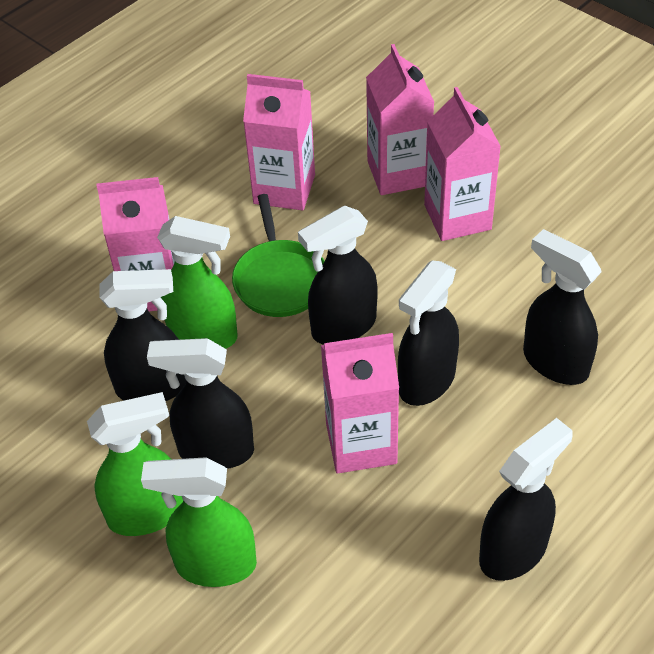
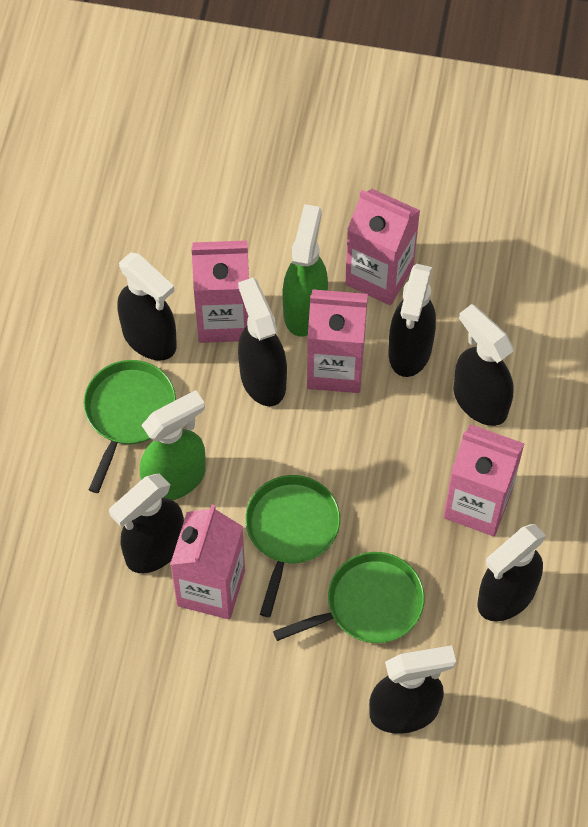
black spray bottle: 6 -> 7
green pan: 1 -> 3
green spray bottle: 3 -> 2

